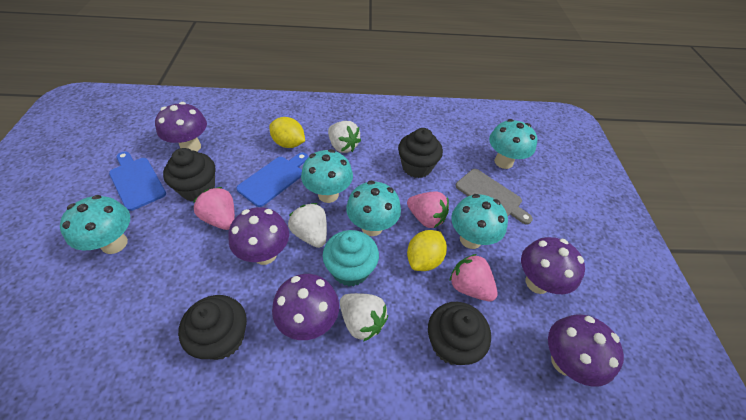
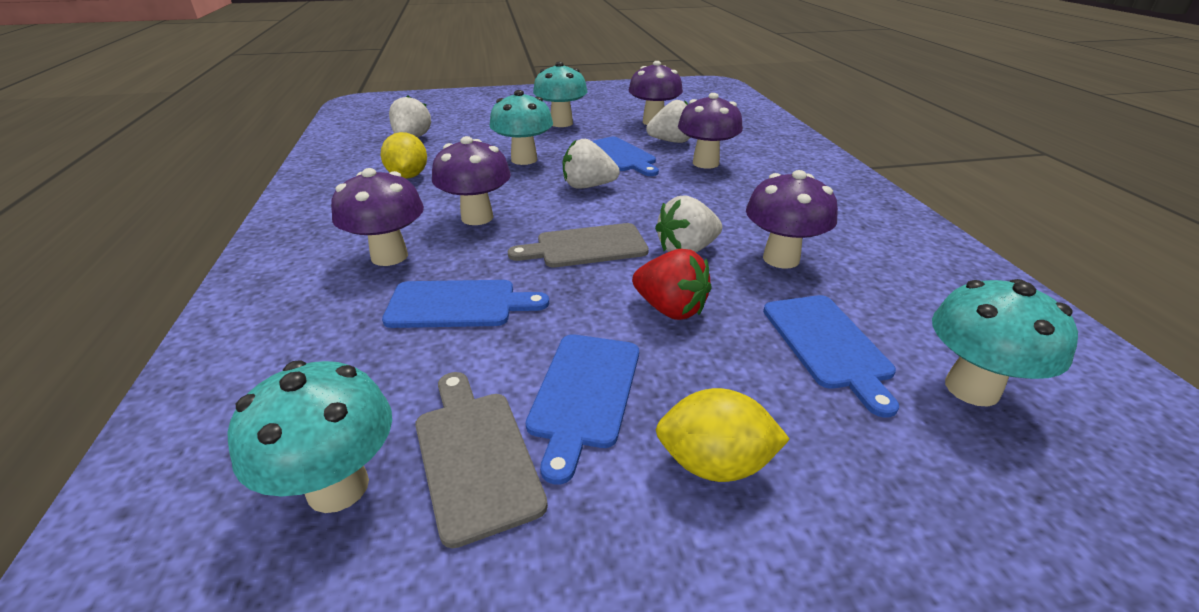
black cupcake: 4 -> 0
blue cutting board: 2 -> 4
grey cutting board: 1 -> 2
pink strawberry: 3 -> 0
red strawberry: 0 -> 1
turquoise cupcake: 1 -> 0
turquoise mushroom: 5 -> 4
white strawberry: 3 -> 4

